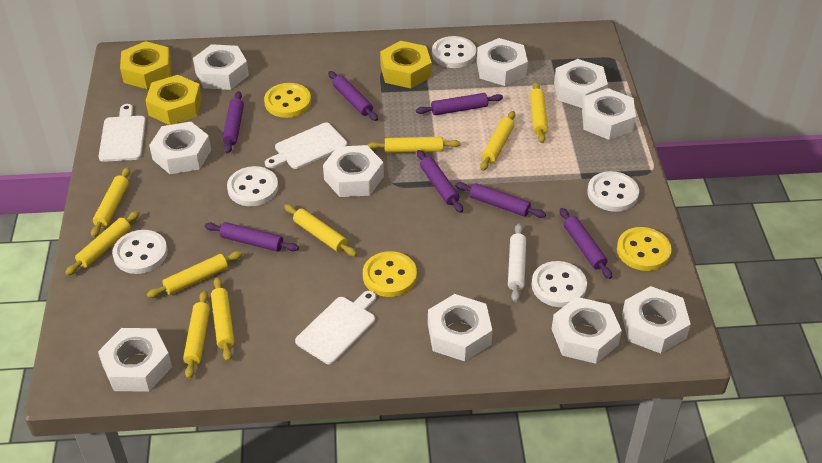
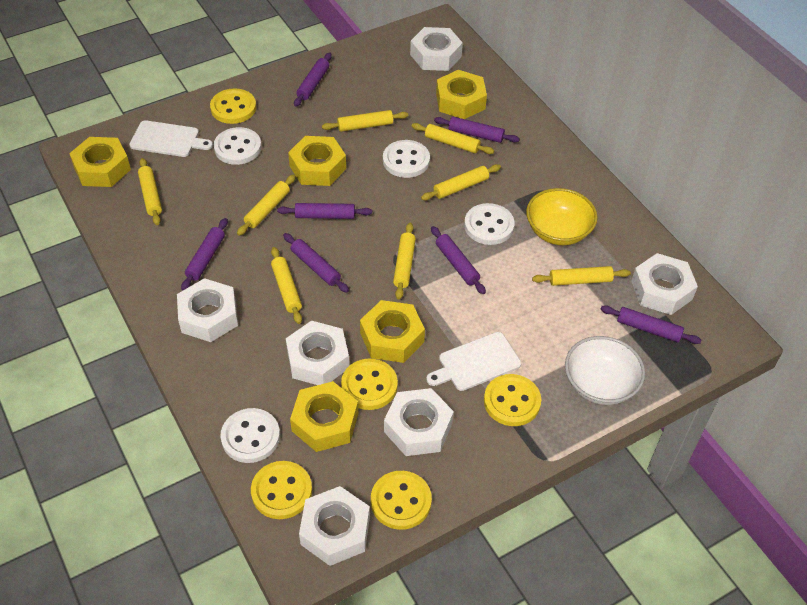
white bowl: 0 -> 1
white button: 5 -> 4
white cutting board: 3 -> 2
white nut: 10 -> 6
white rolling pin: 1 -> 0
yellow bowl: 0 -> 1
yellow button: 3 -> 5
yellow nut: 3 -> 5
yellow rolling pin: 9 -> 8

